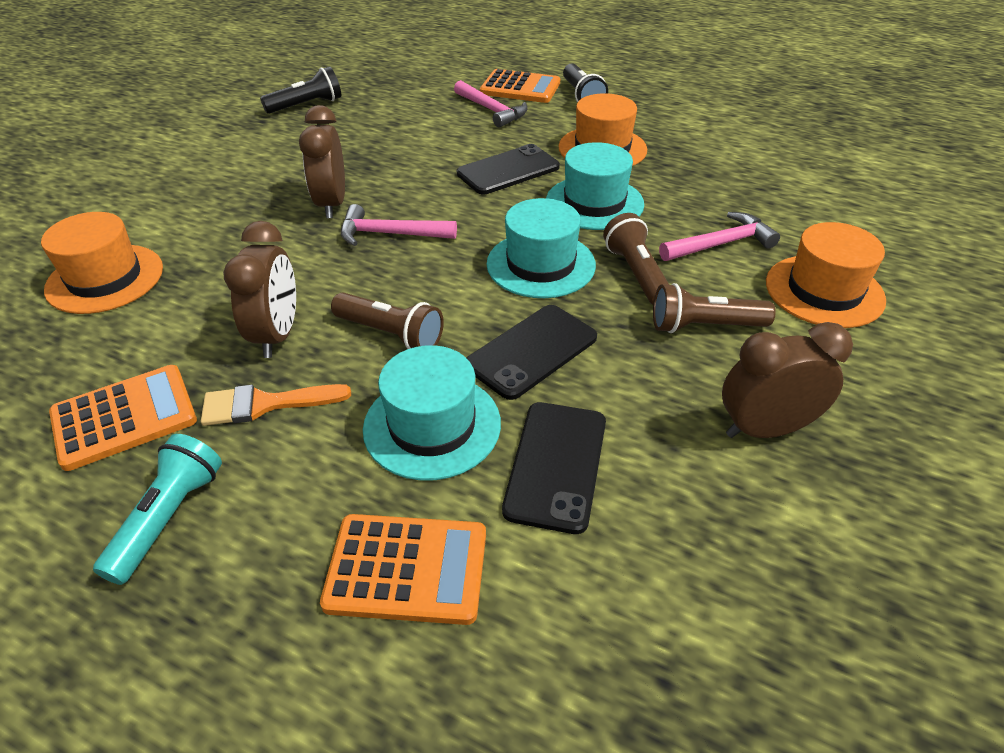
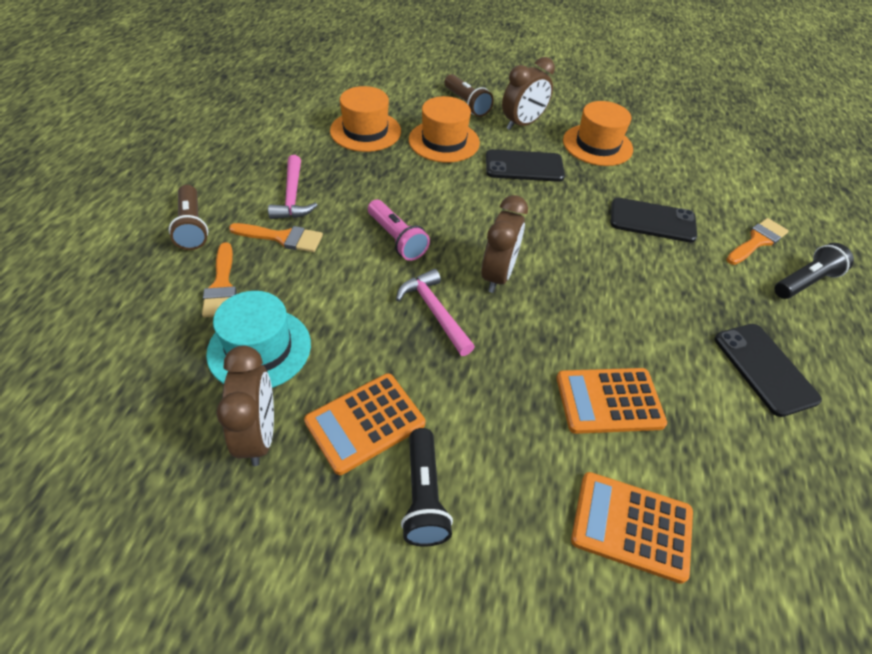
brown flashlight: 3 -> 2
orange brush: 1 -> 3
pink flashlight: 0 -> 1
pink hammer: 3 -> 2
turquoise flashlight: 1 -> 0
turquoise hat: 3 -> 1

